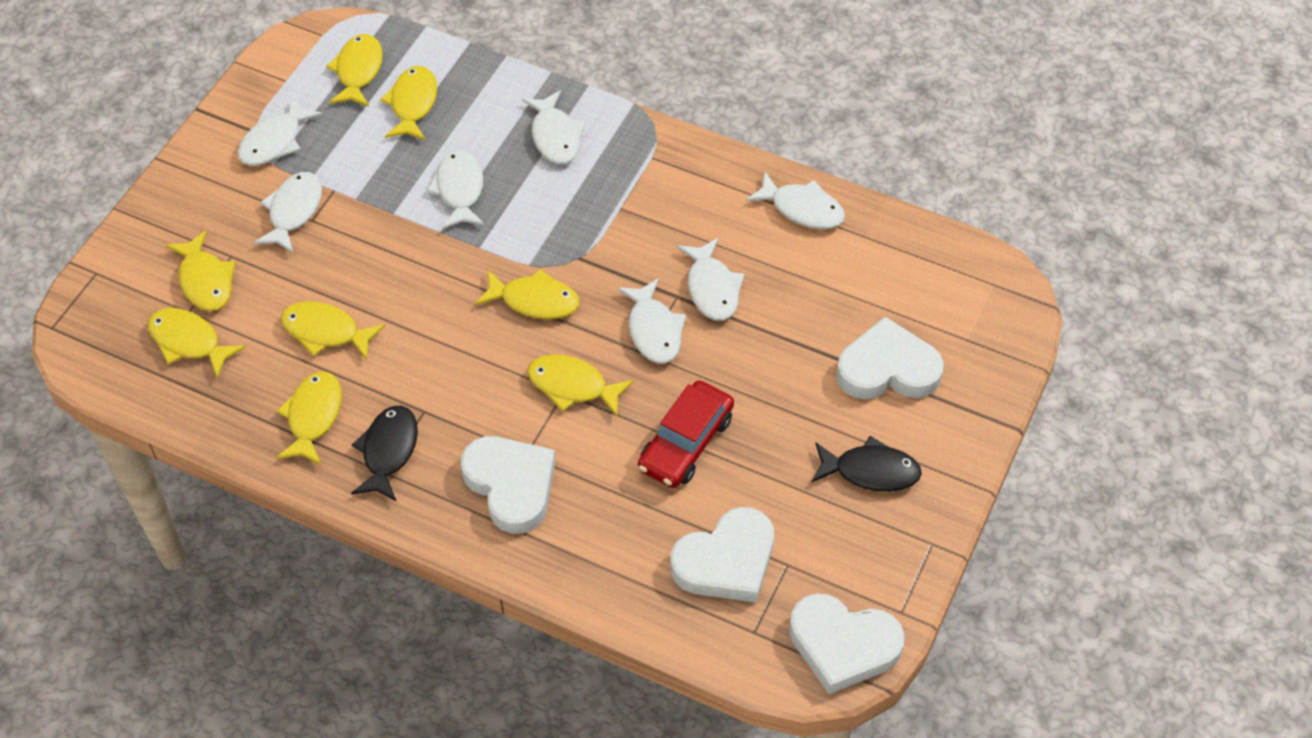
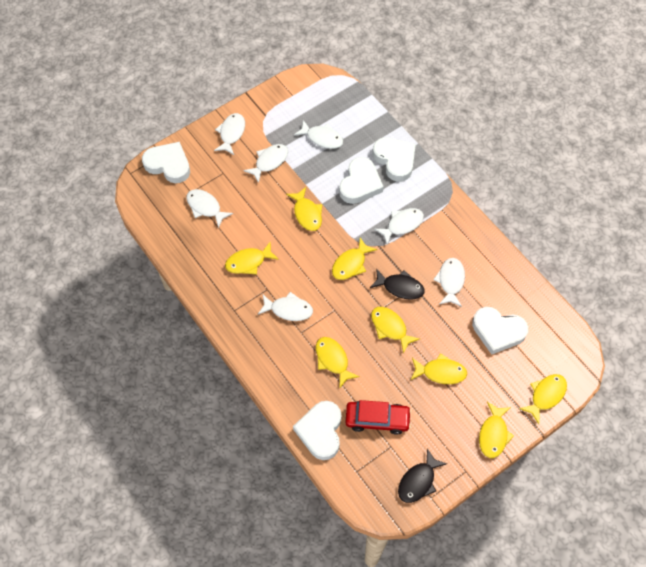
white heart: 4 -> 5

